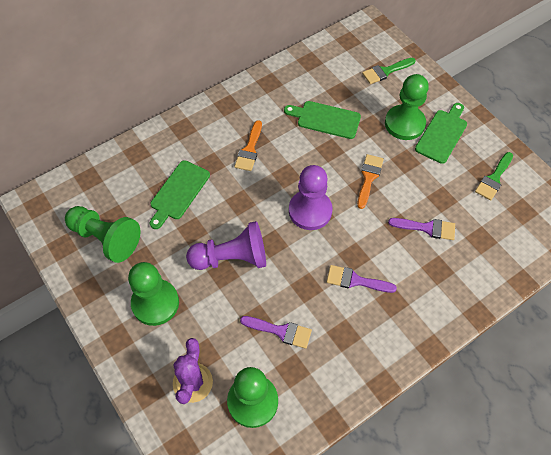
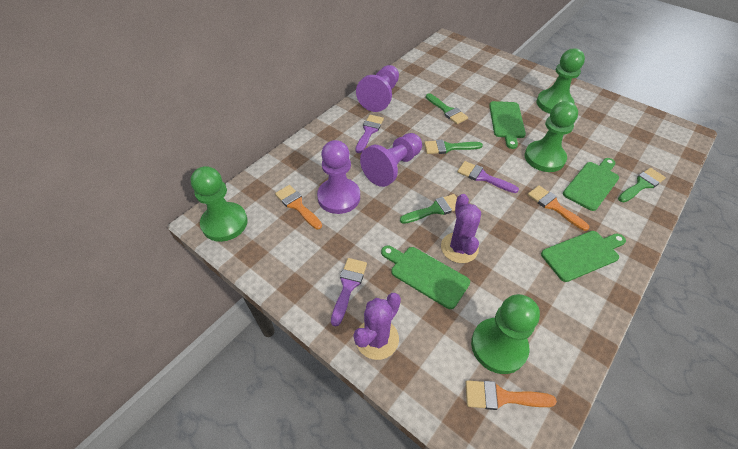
green brush: 2 -> 4
green cutting board: 3 -> 4
orange brush: 2 -> 3
purple cactus: 1 -> 2
purple pawn: 2 -> 3

